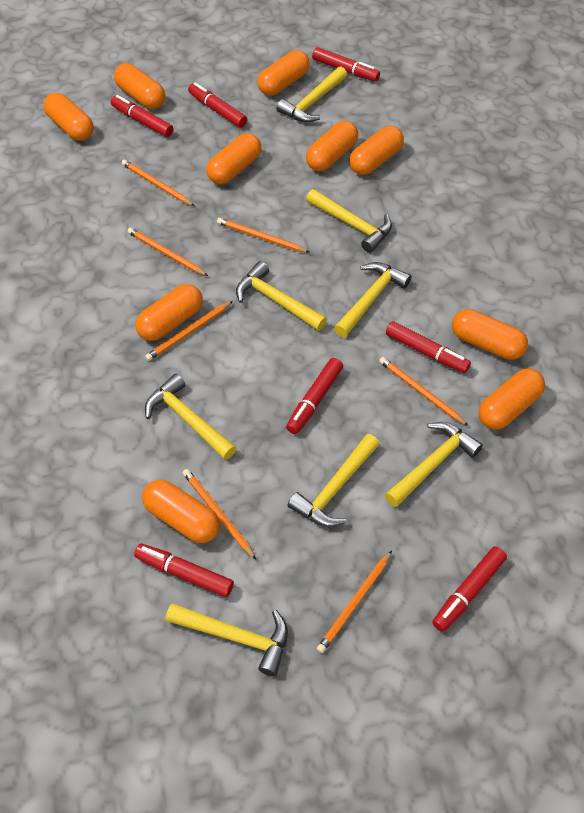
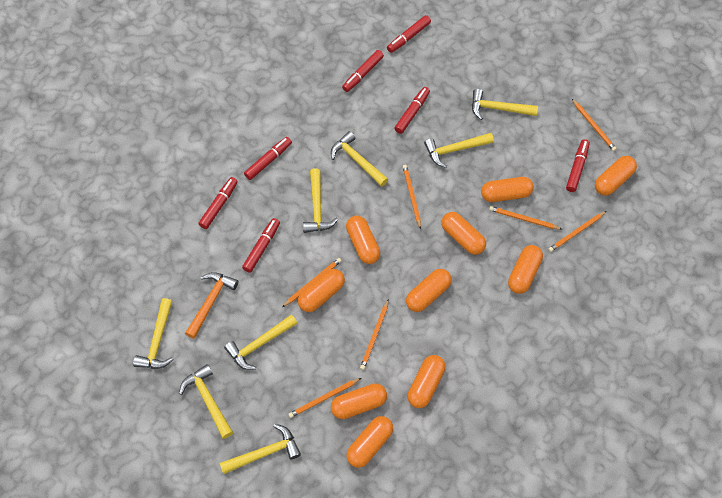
orange hammer: 0 -> 1

